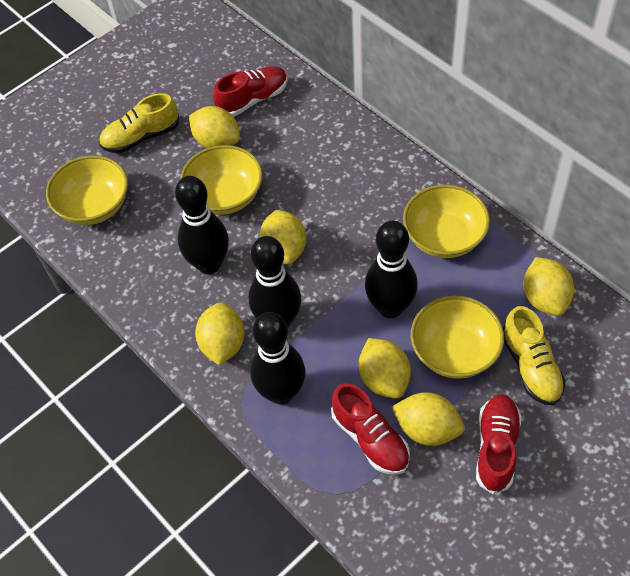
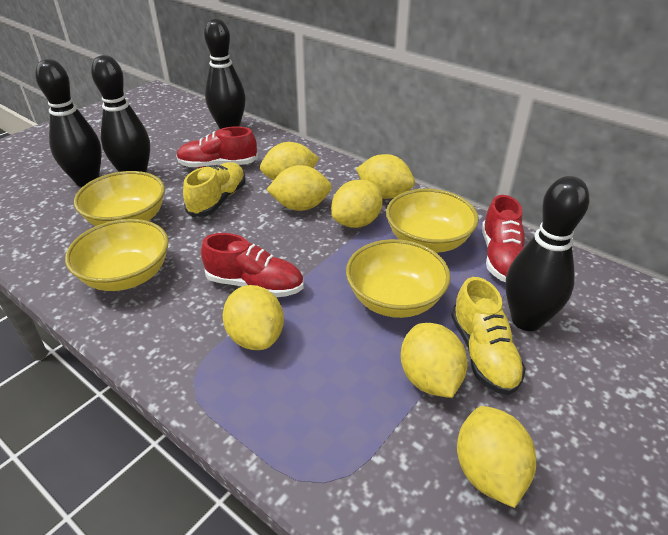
yellow lemon: 6 -> 7

